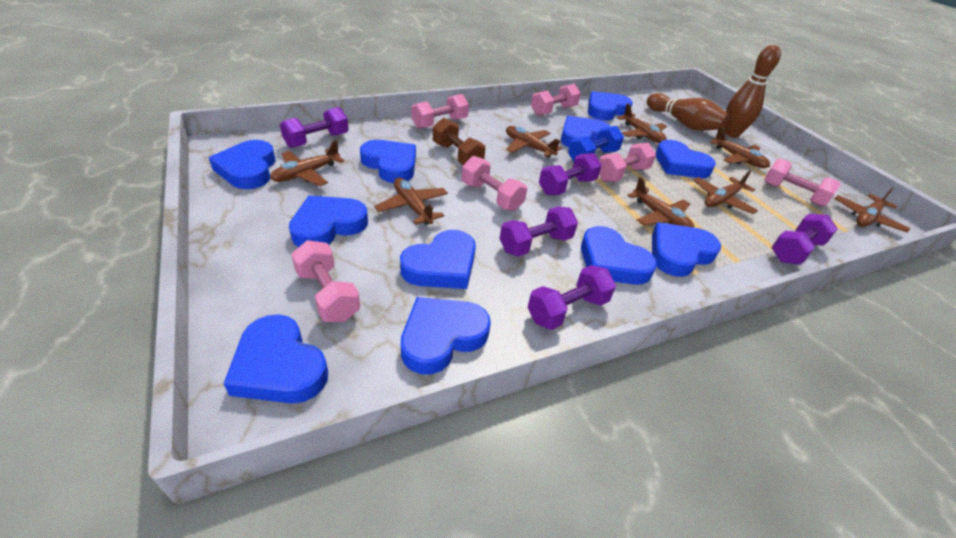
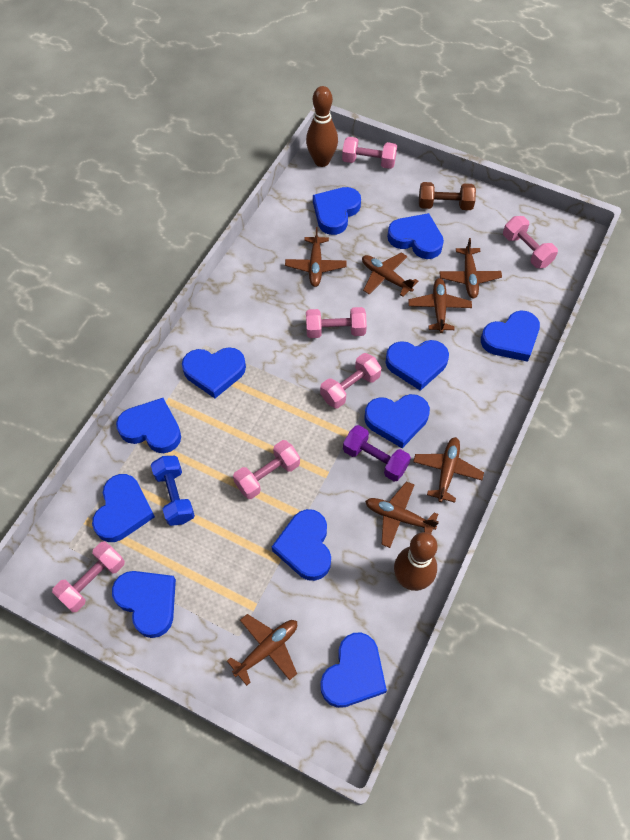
brown plane: 8 -> 7
purple dumbbell: 5 -> 1

